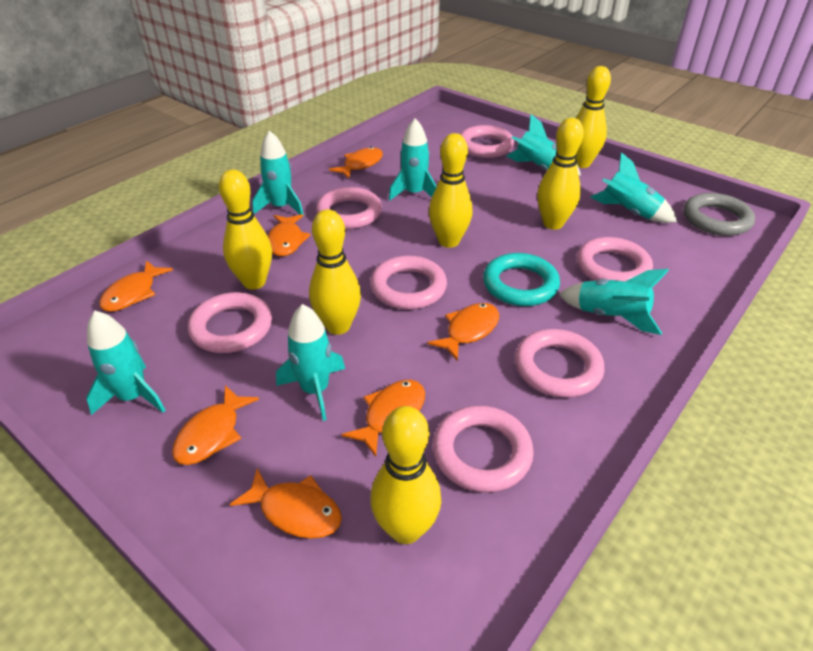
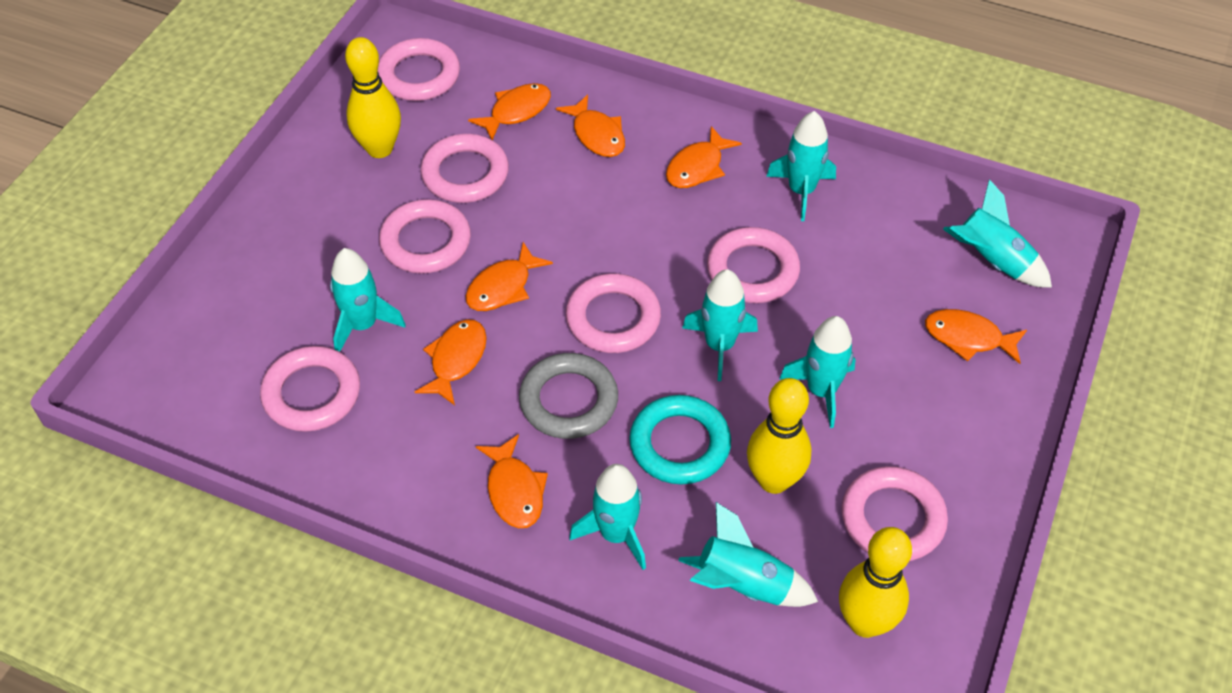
yellow bowling pin: 6 -> 3

